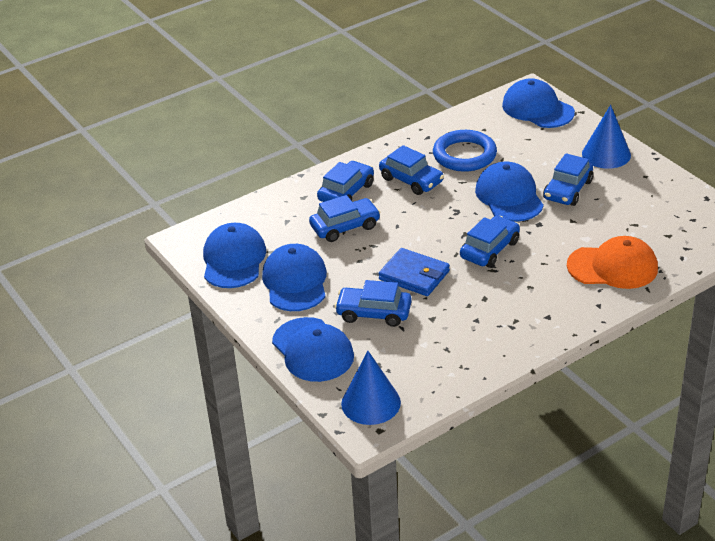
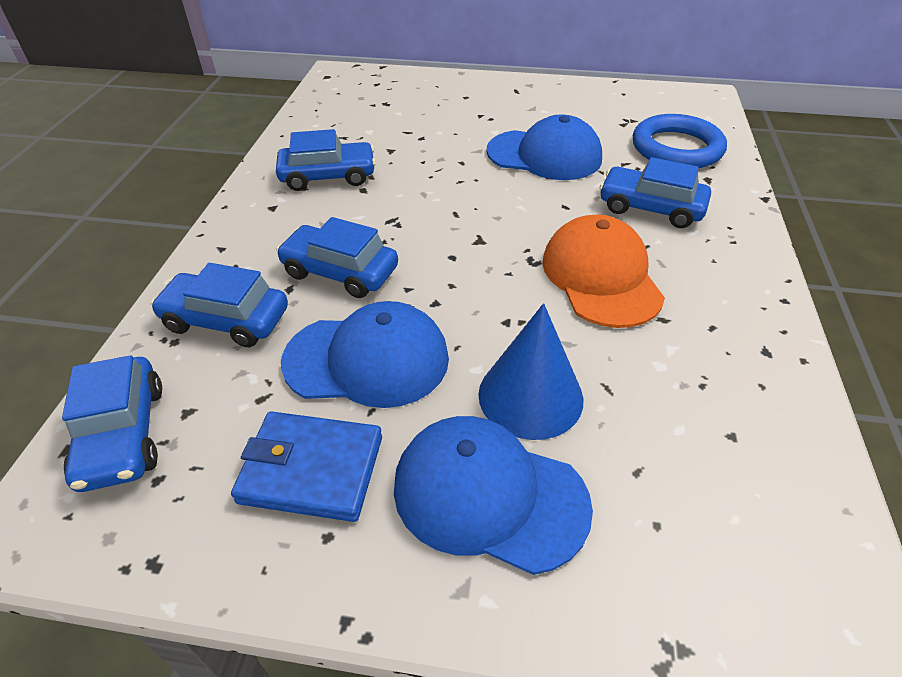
blue cap: 5 -> 3
blue car: 6 -> 5
blue cone: 2 -> 1

